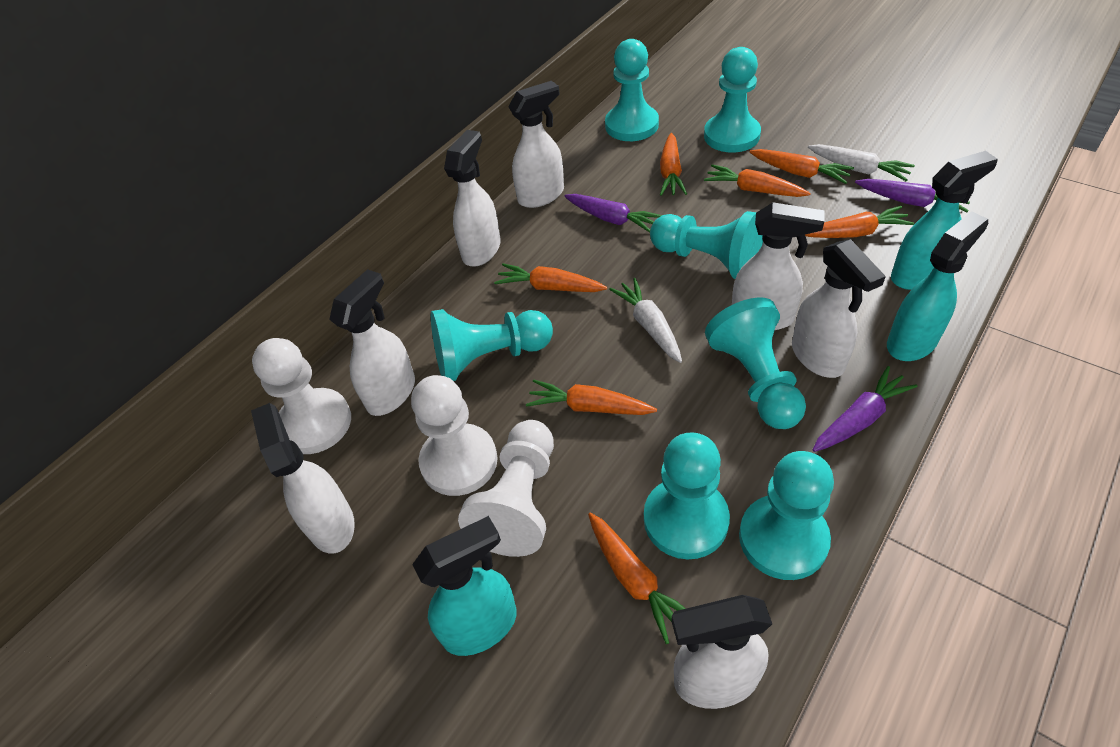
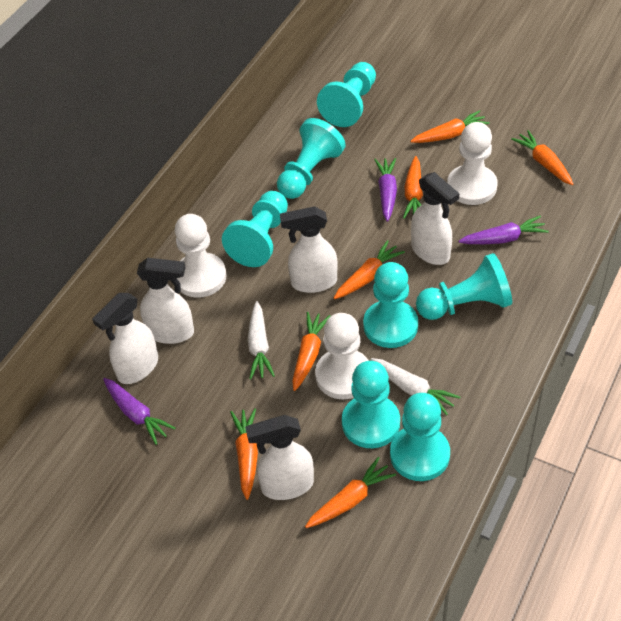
turquoise spray bottle: 3 -> 0
white spray bottle: 7 -> 5

